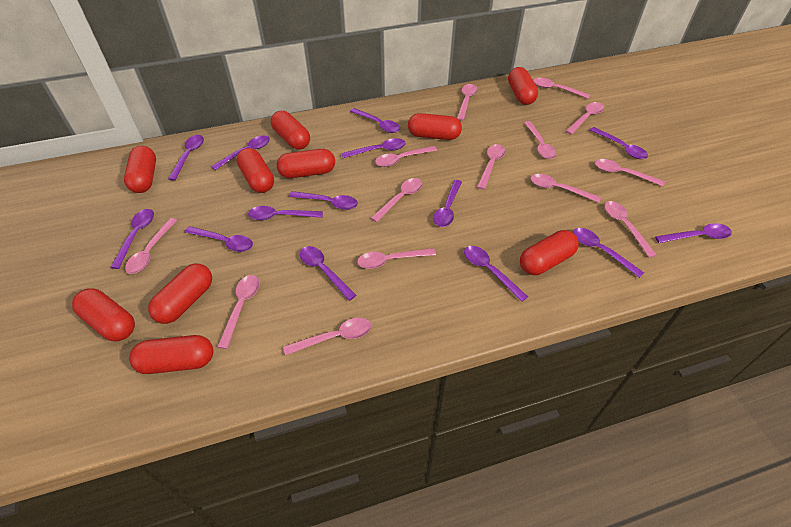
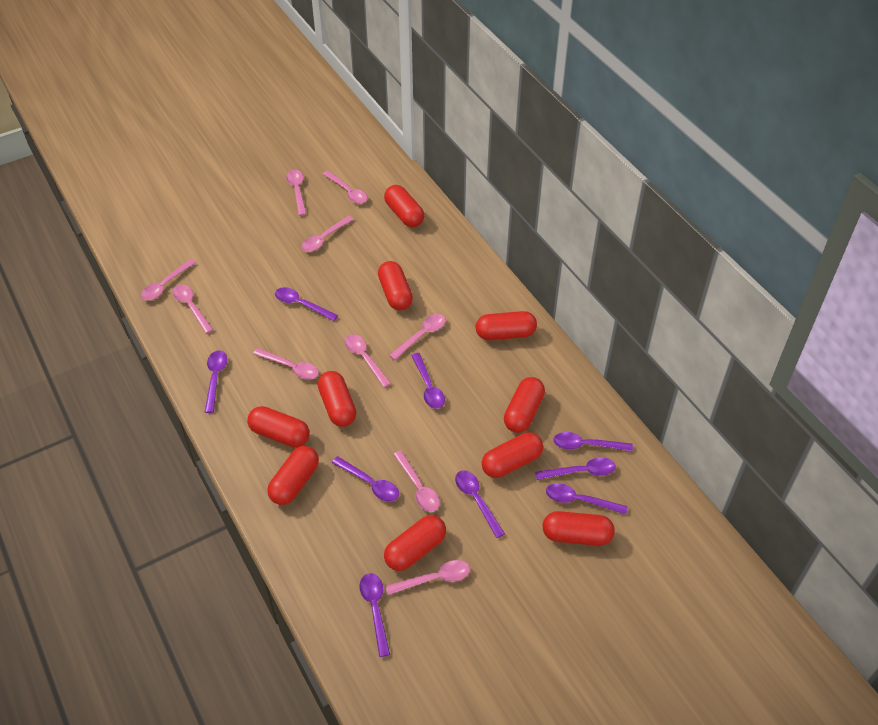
pink spoon: 14 -> 10
purple spoon: 14 -> 9

